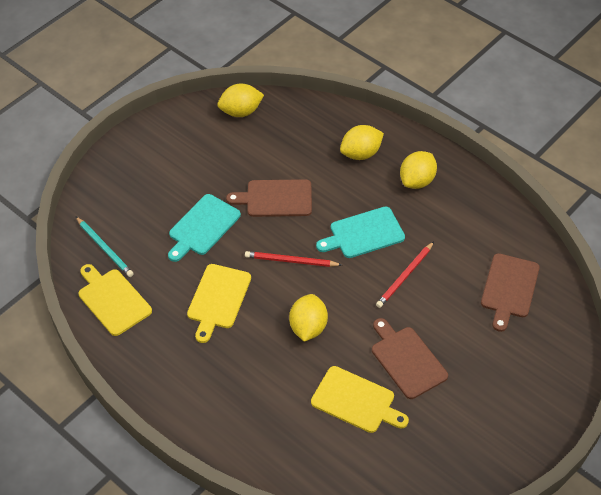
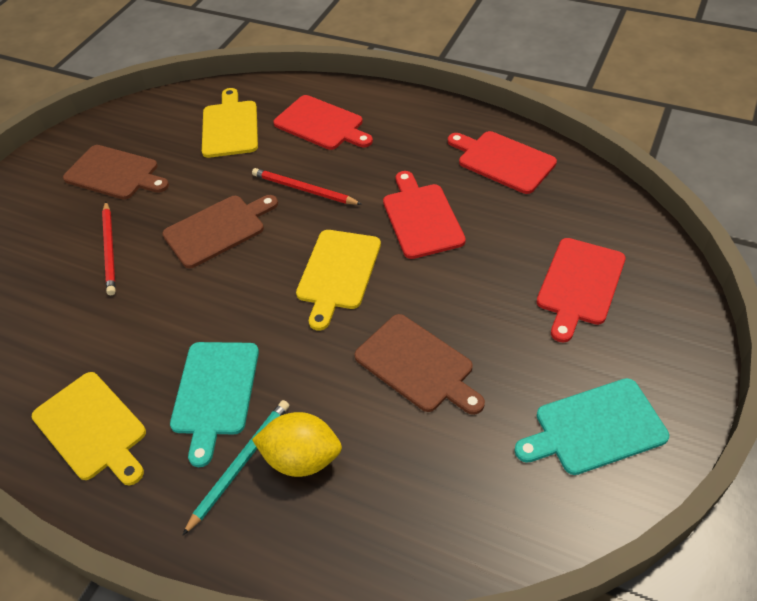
red cutting board: 0 -> 4
yellow lemon: 4 -> 1

